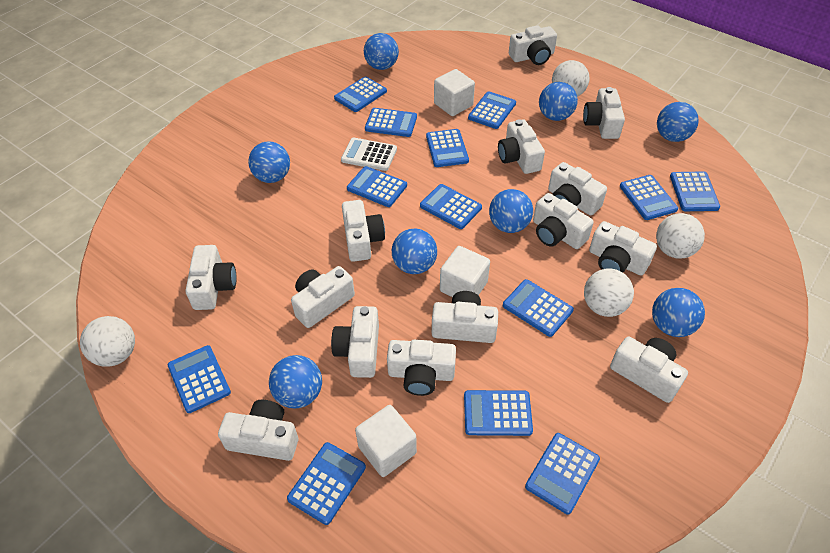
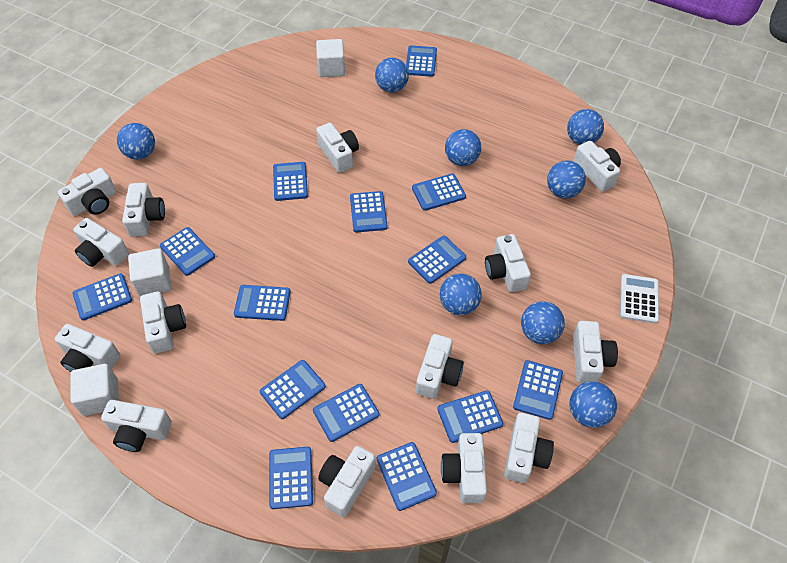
blue calculator: 13 -> 14
white ball: 4 -> 0

